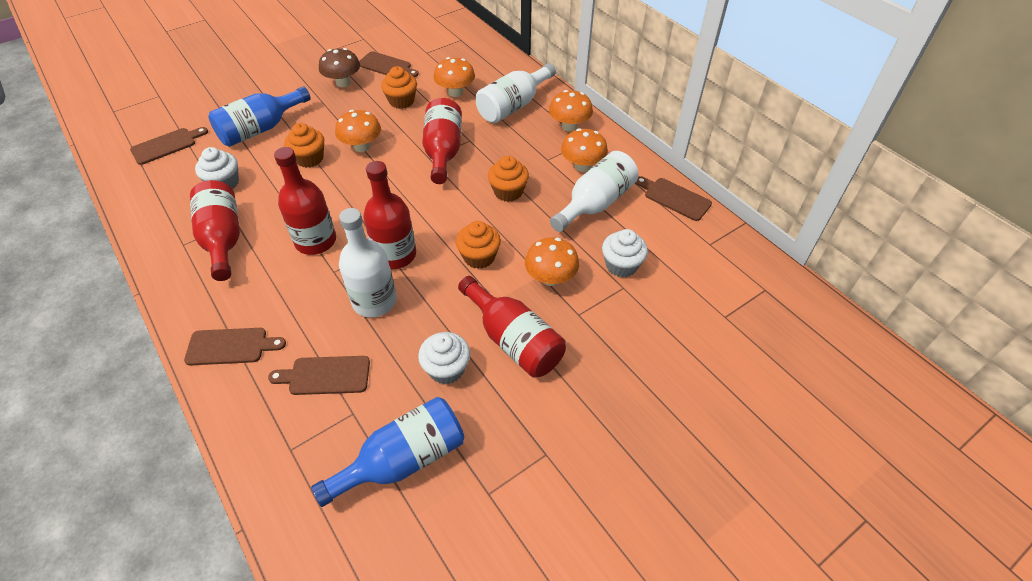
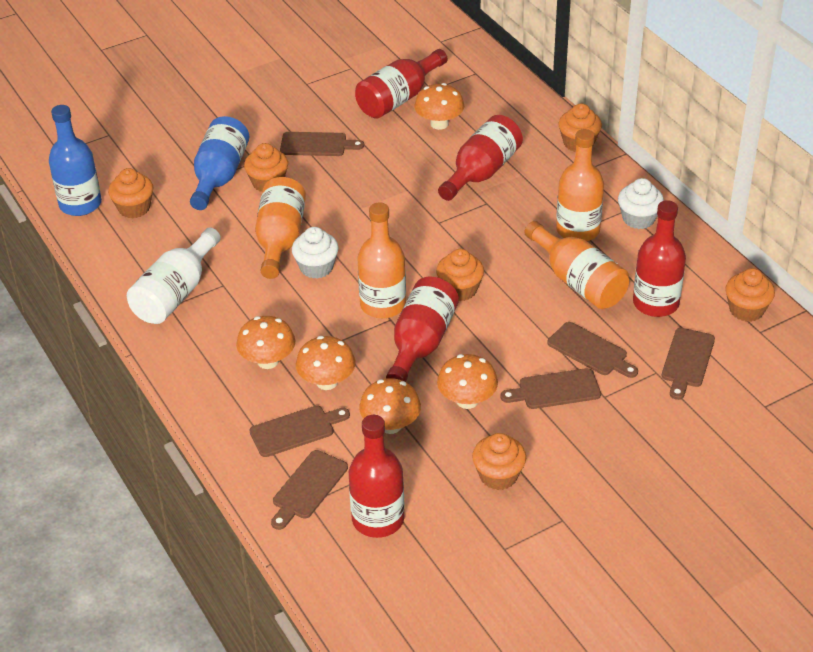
brown cutting board: 5 -> 6
brown mushroom: 1 -> 0
orange bottle: 0 -> 4
orange cupcake: 4 -> 6
white bottle: 3 -> 1
white cupcake: 3 -> 2

